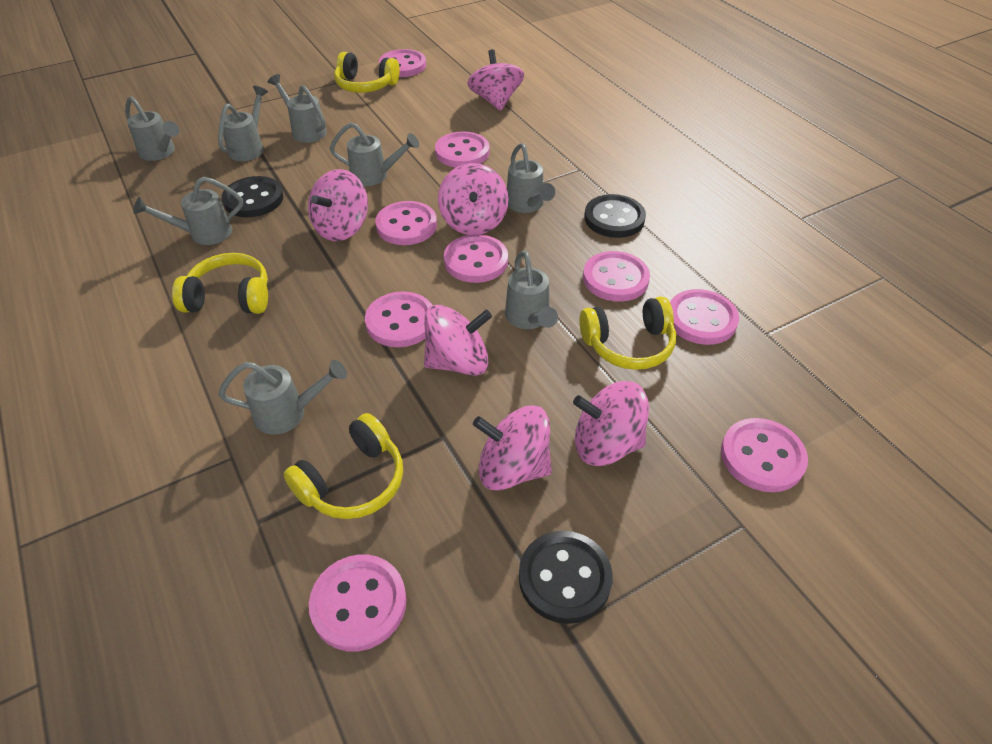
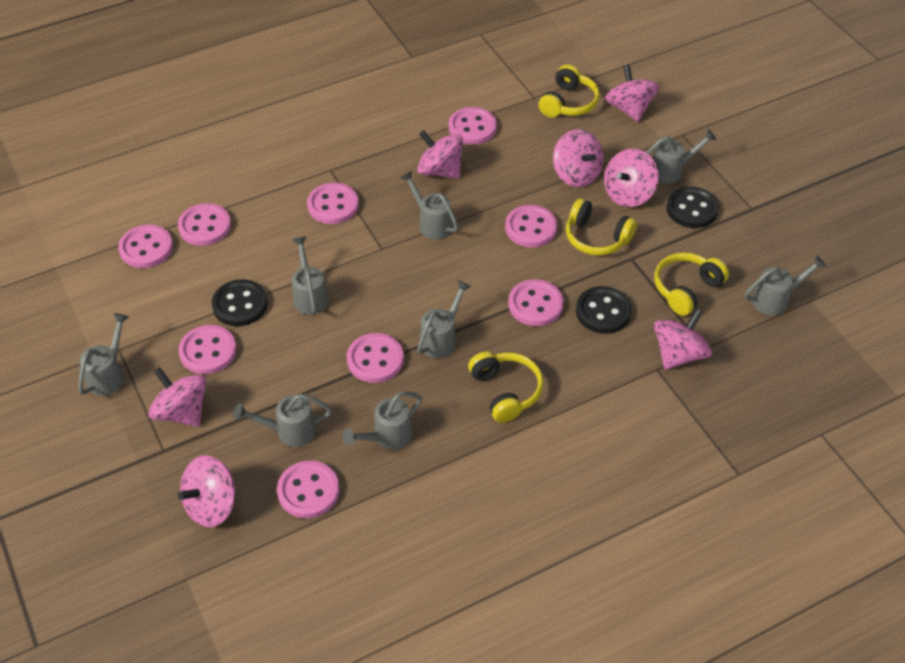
pink spinning top: 6 -> 7

